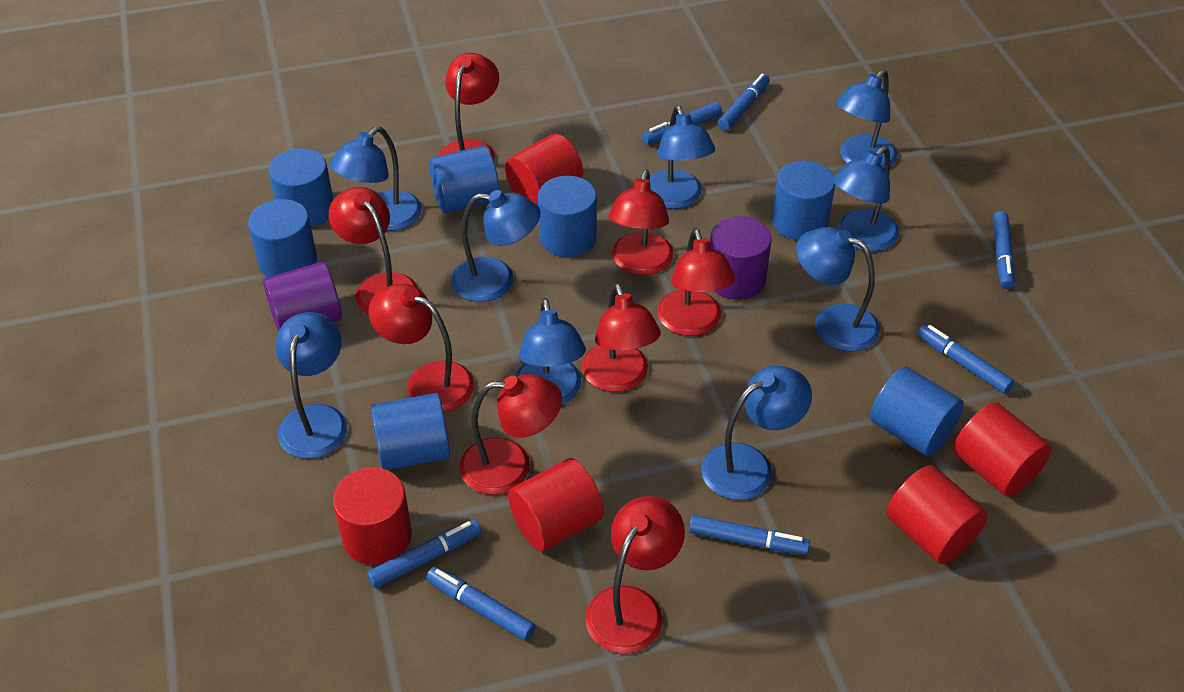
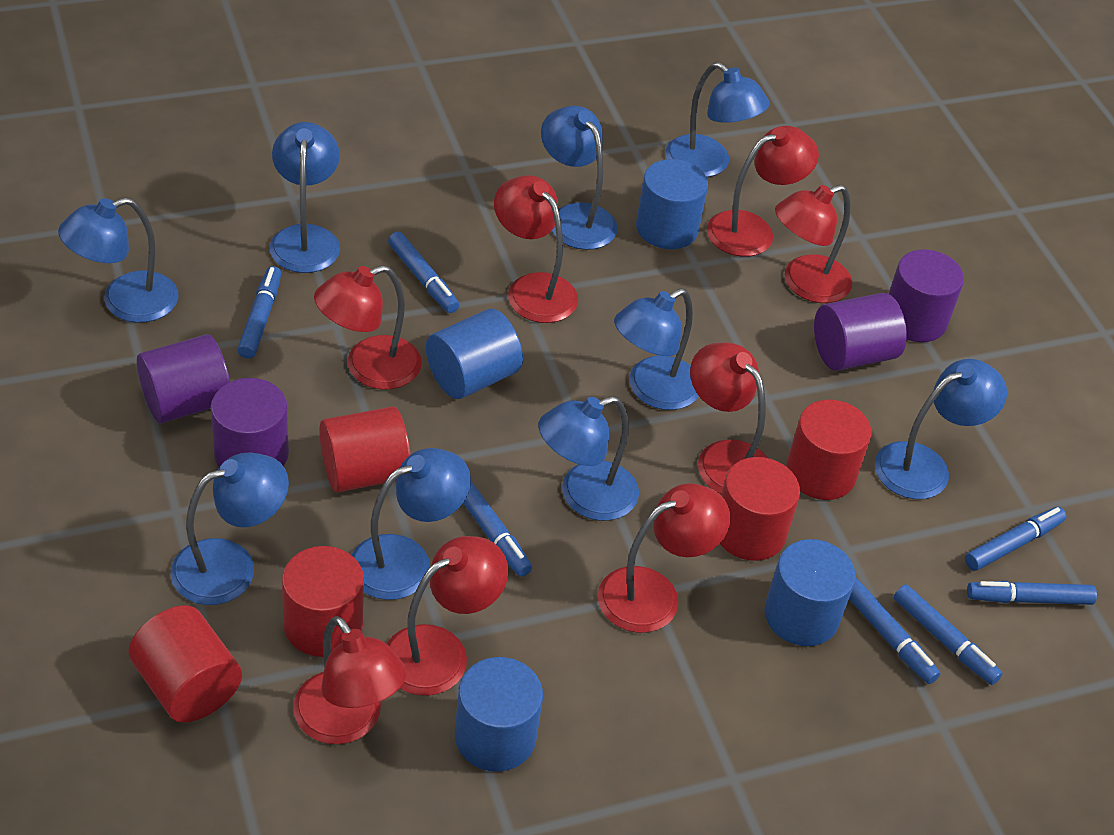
blue cylinder: 7 -> 4
purple cylinder: 2 -> 4

